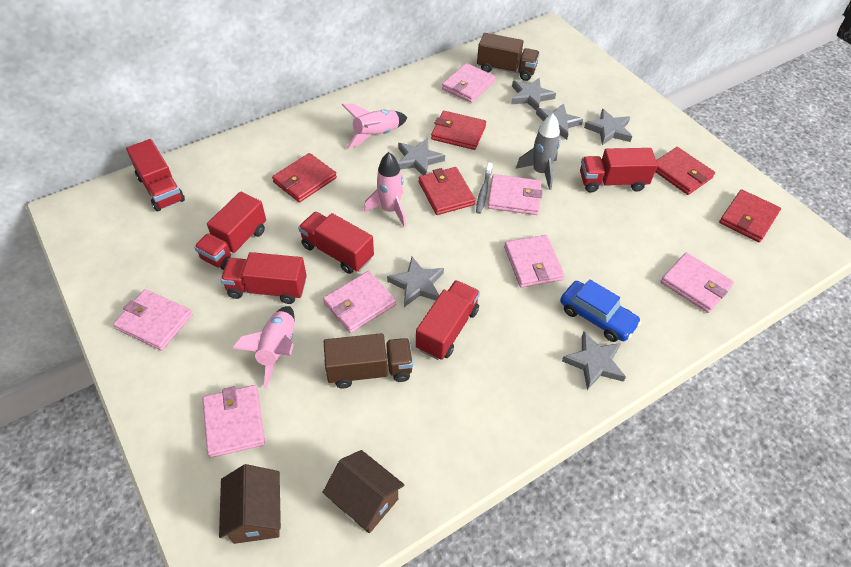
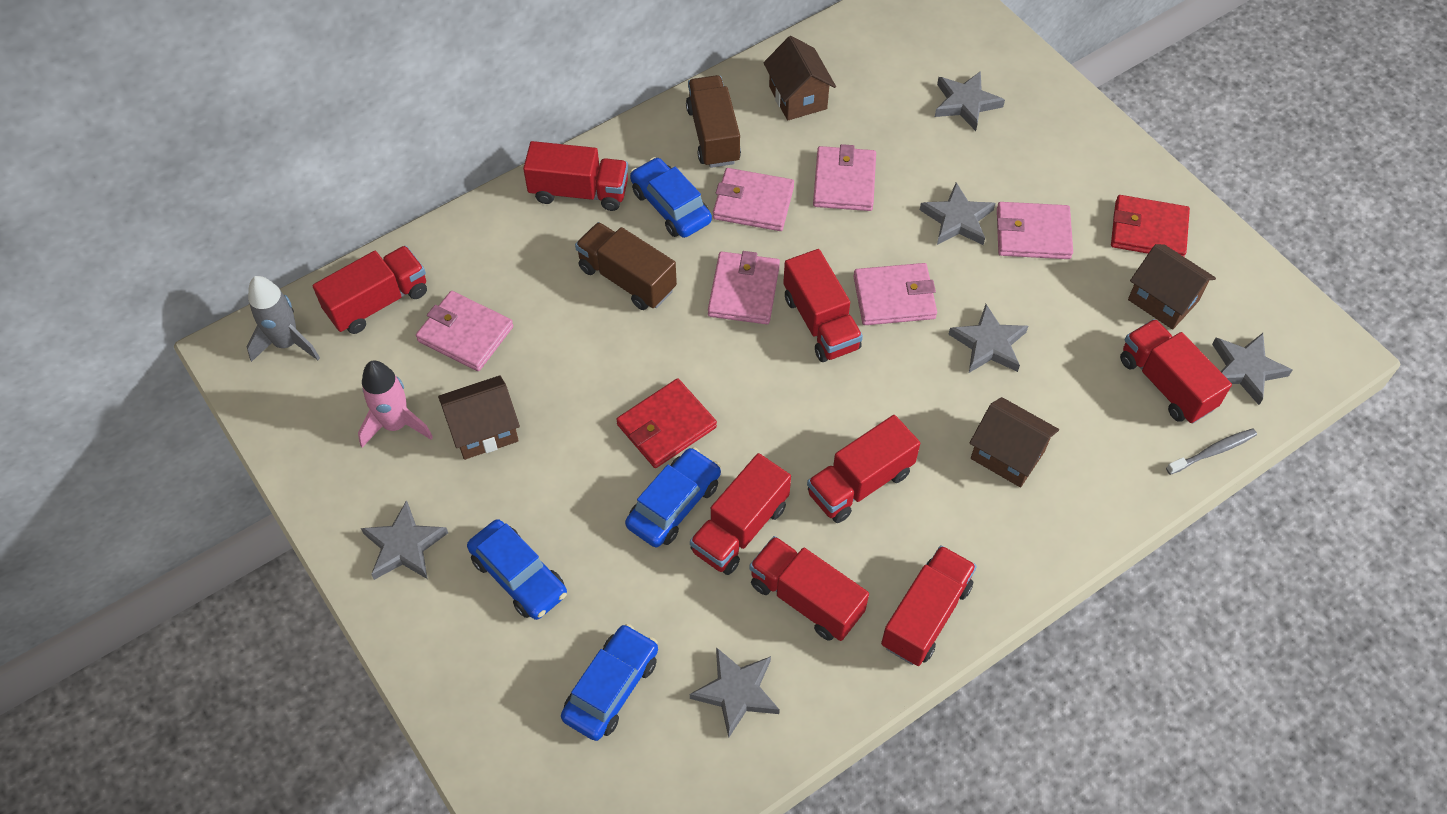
blue car: 1 -> 4
brown house: 2 -> 4
pink rocket: 3 -> 1
pink wallet: 7 -> 6
red truck: 6 -> 8
red wallet: 5 -> 2

